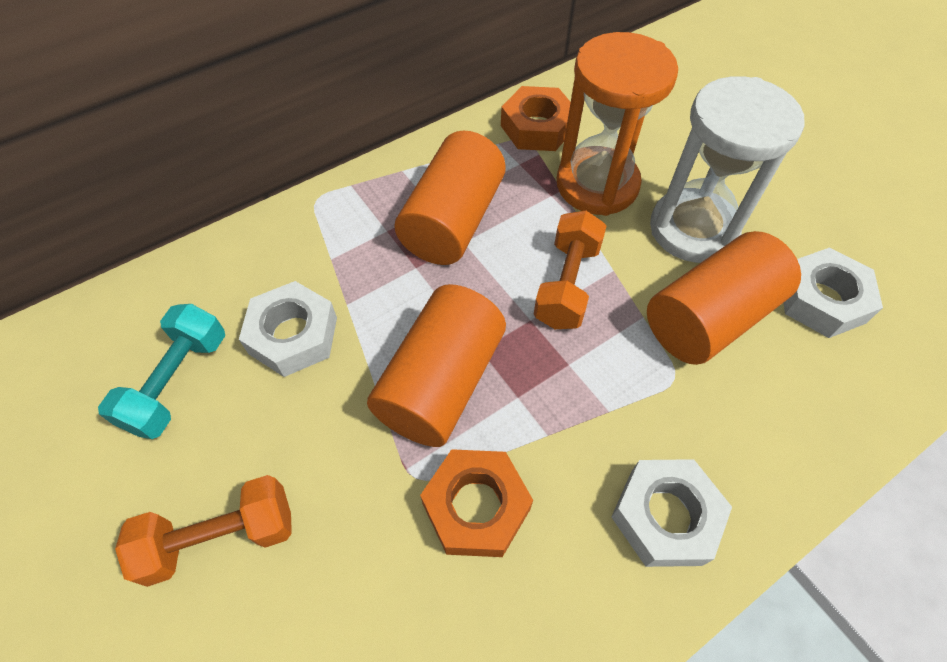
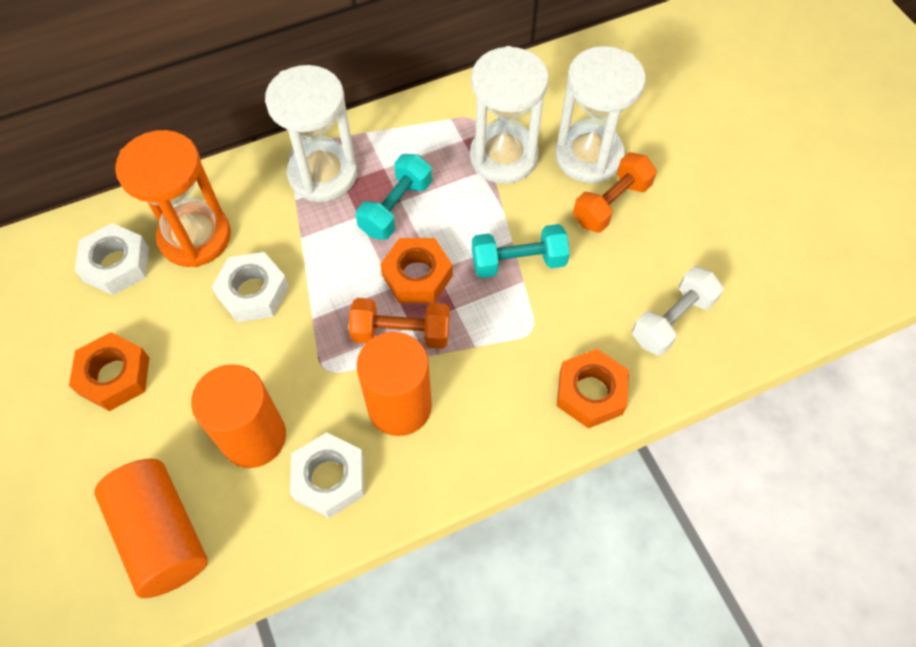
orange nut: 2 -> 3
turquoise dumbbell: 1 -> 2
white dumbbell: 0 -> 1
white hourglass: 1 -> 3

